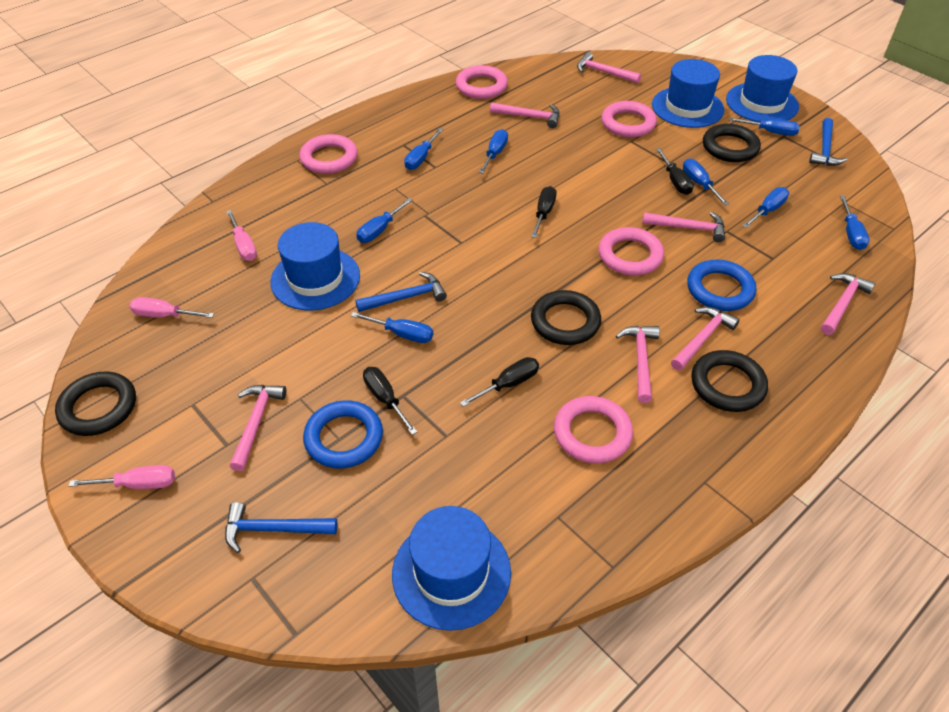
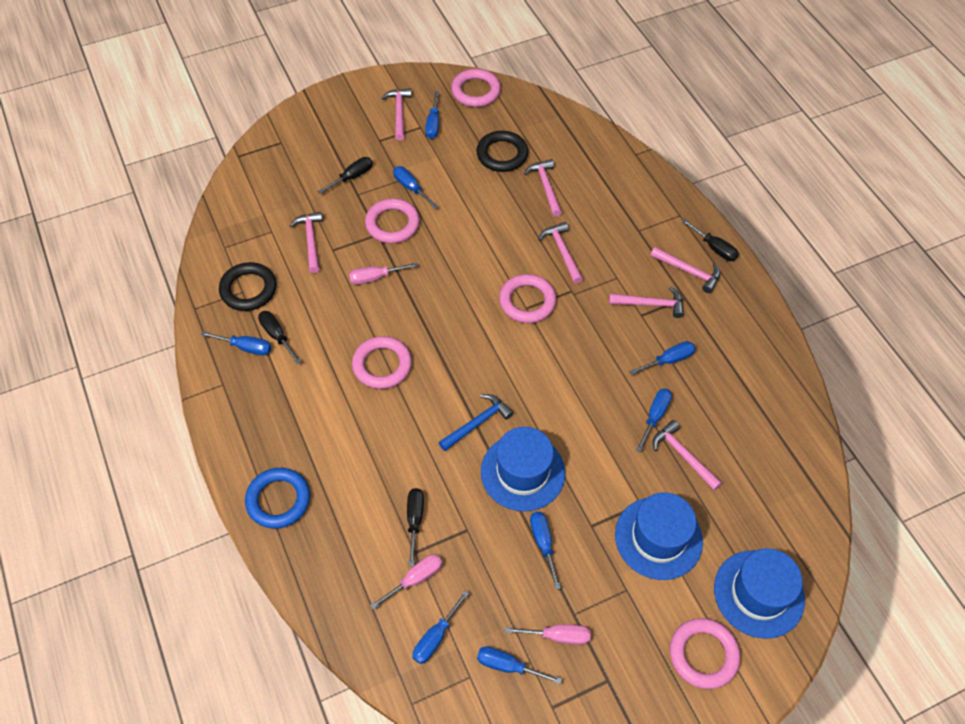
black ring: 4 -> 2
blue hammer: 3 -> 1
blue hat: 4 -> 3
blue ring: 2 -> 1

